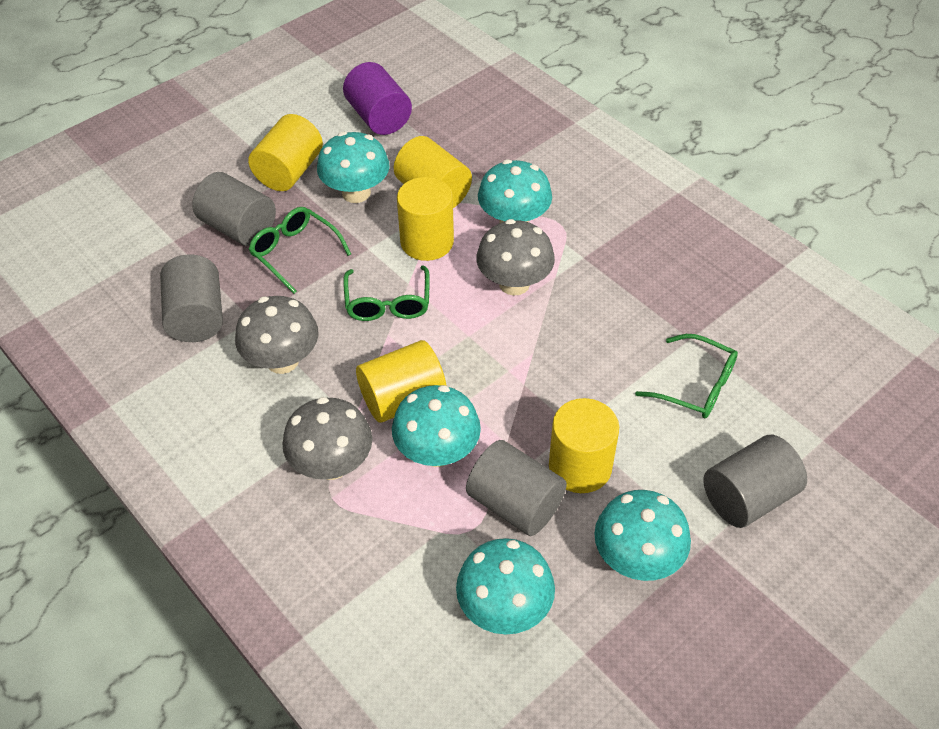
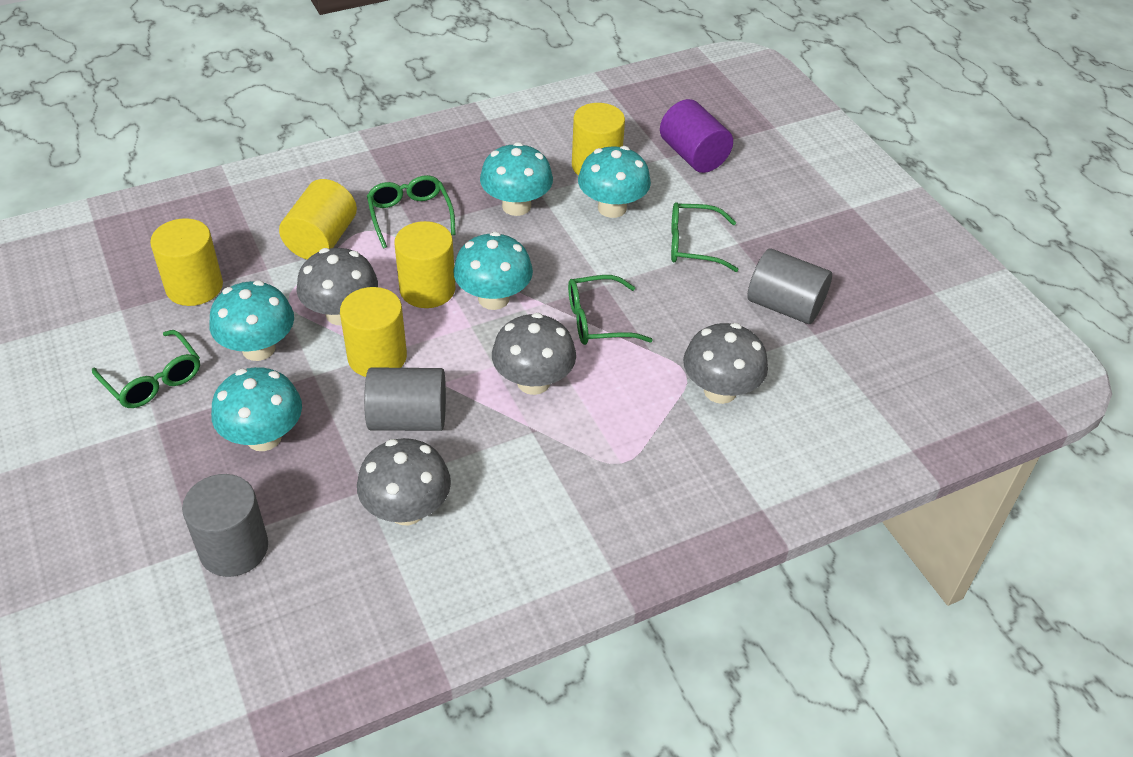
green glasses: 3 -> 4
grey cylinder: 4 -> 3
grey mushroom: 3 -> 4

